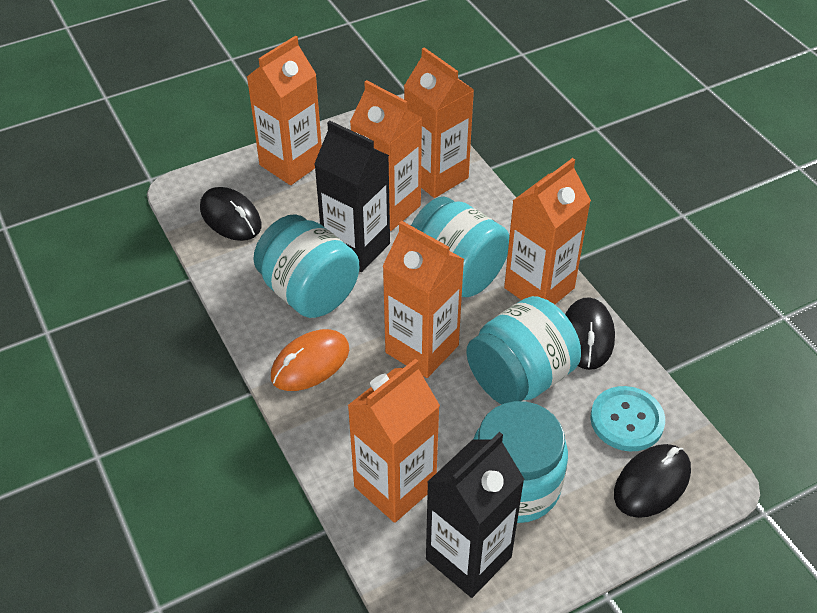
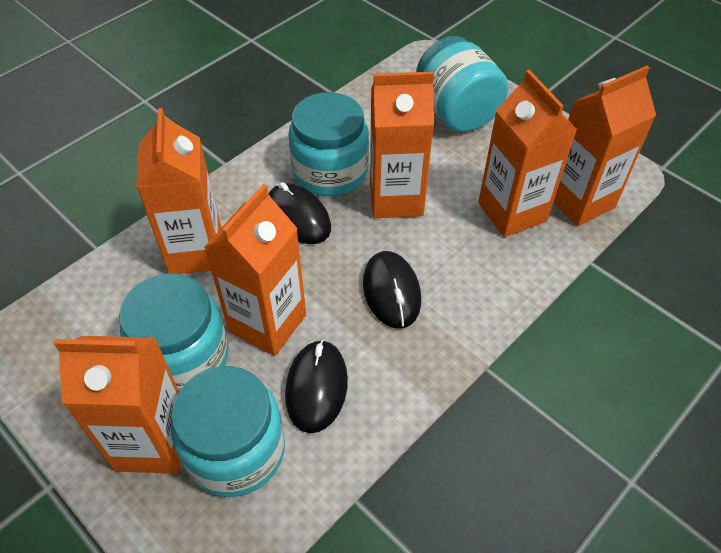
black carton: 2 -> 0
orange mouse: 1 -> 0
turquoise button: 1 -> 0

